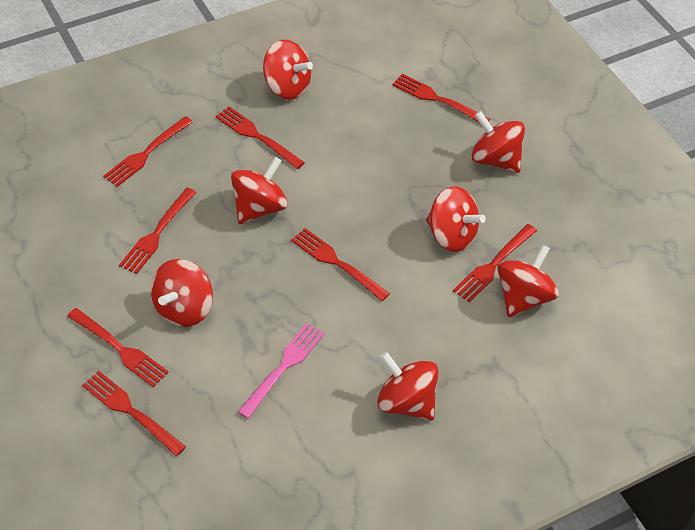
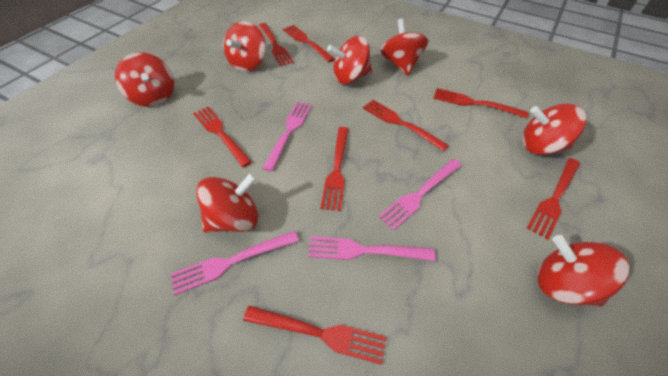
pink fork: 1 -> 4

